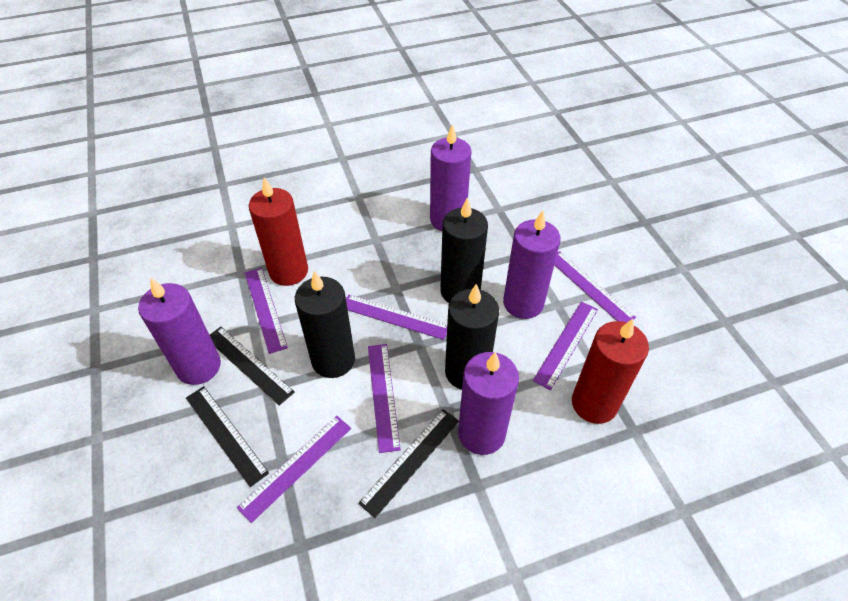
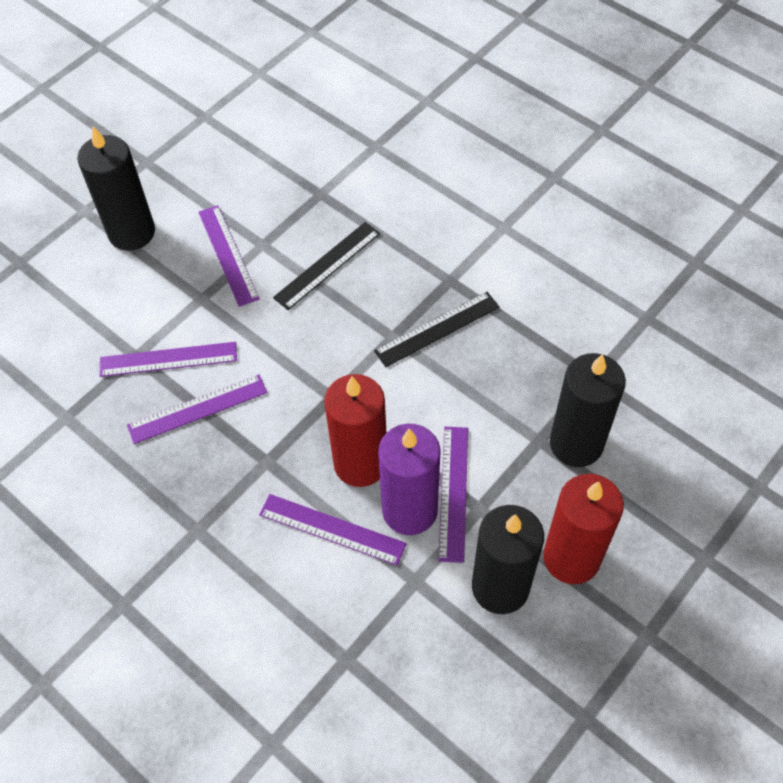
black ruler: 3 -> 2
purple candle: 4 -> 1
purple ruler: 6 -> 5

